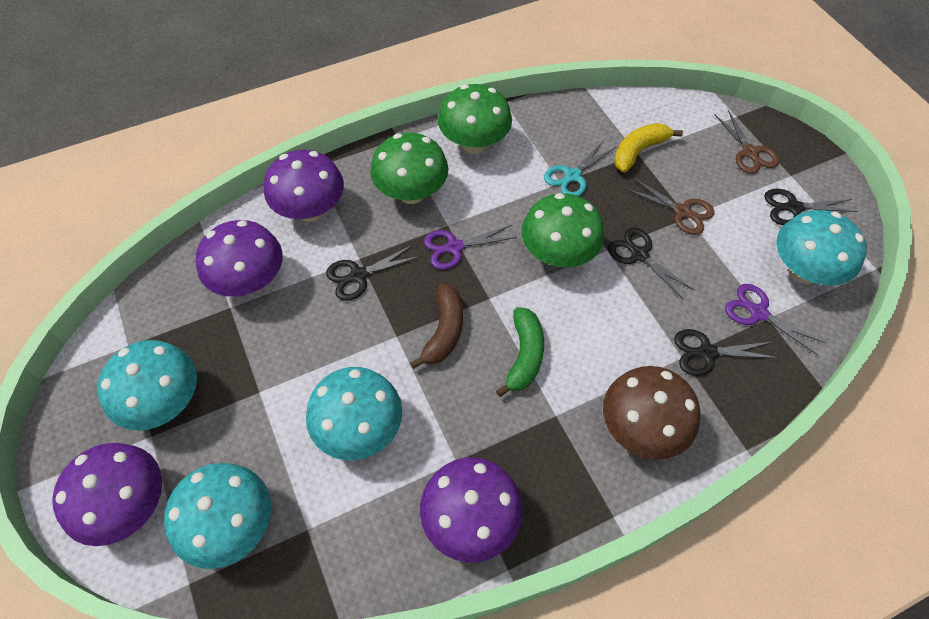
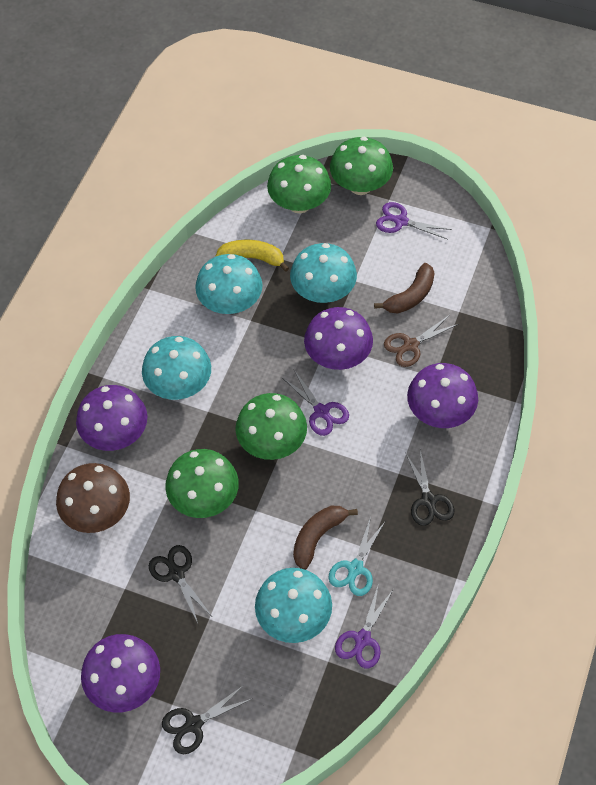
black scissors: 4 -> 3
brown banana: 1 -> 2
brown scissors: 2 -> 1
green banana: 1 -> 0
green mushroom: 3 -> 4
purple scissors: 2 -> 3

